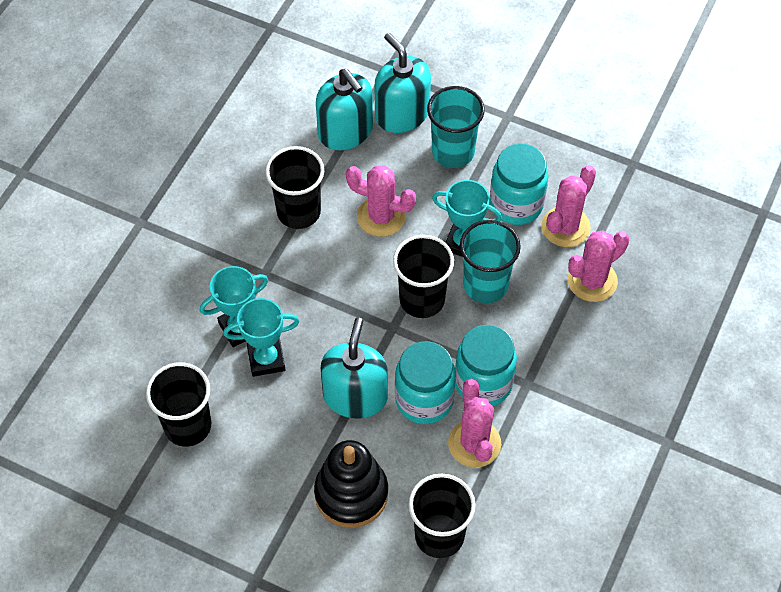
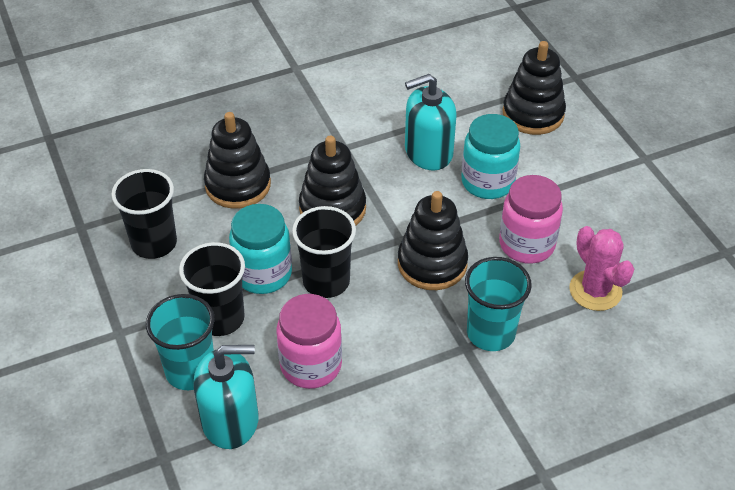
black cup: 4 -> 3
black stacking toy: 1 -> 4
pink cactus: 4 -> 1
pink jar: 0 -> 2
turquoise jar: 3 -> 2
turquoise soap dispenser: 3 -> 2
turquoise trophy: 3 -> 0

